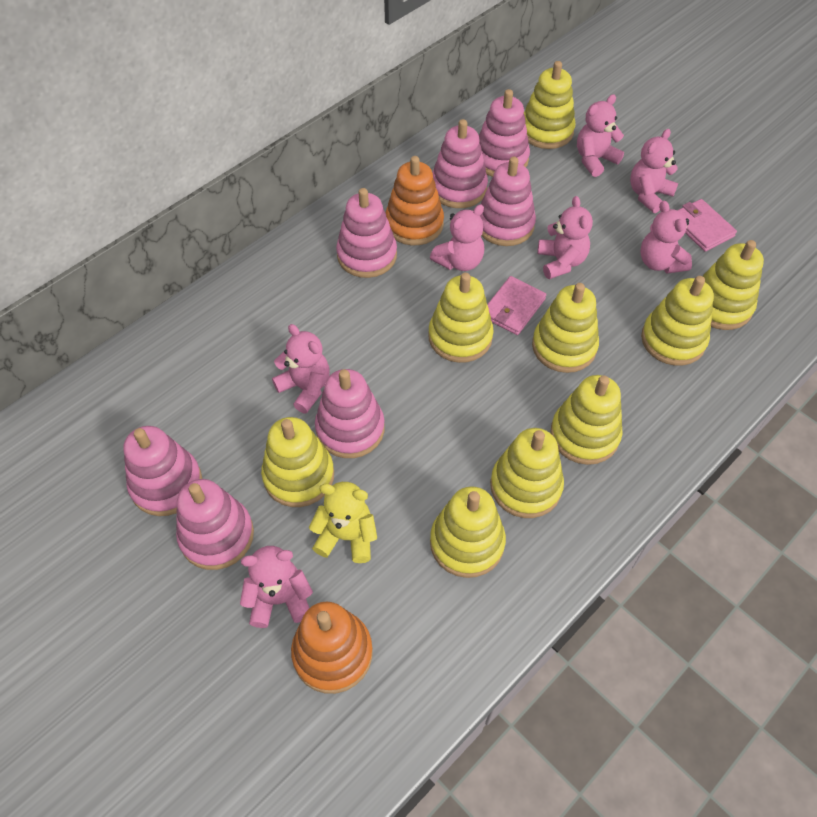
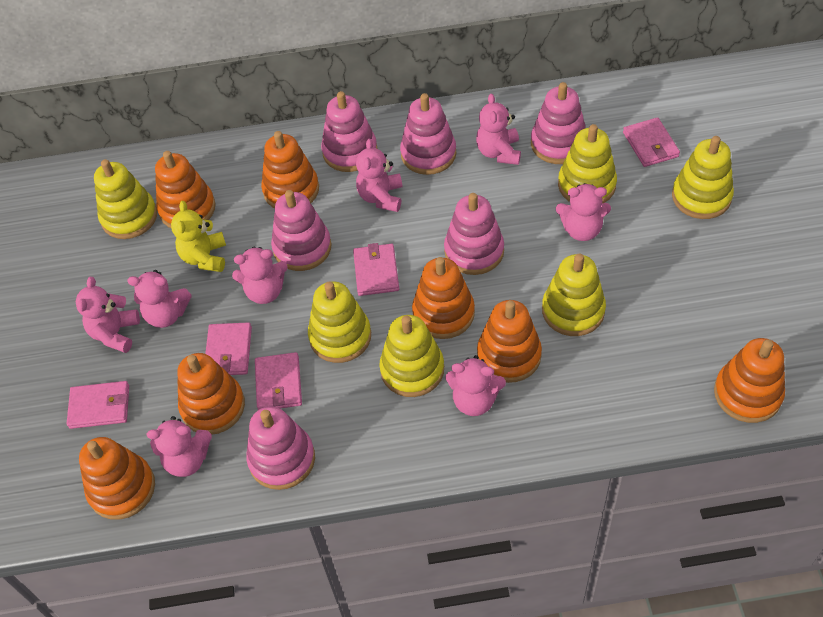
orange stacking toy: 2 -> 7
pink stacking toy: 7 -> 6
pink teddy bear: 7 -> 8
pink wallet: 2 -> 5
yellow stacking toy: 9 -> 6

